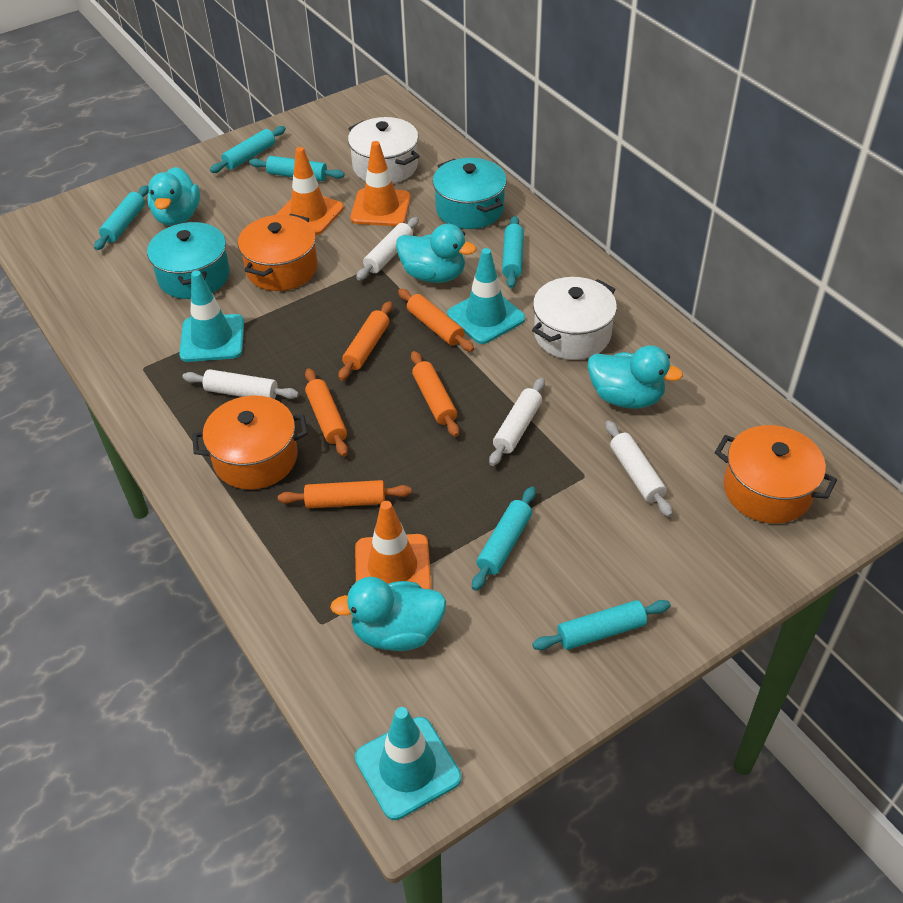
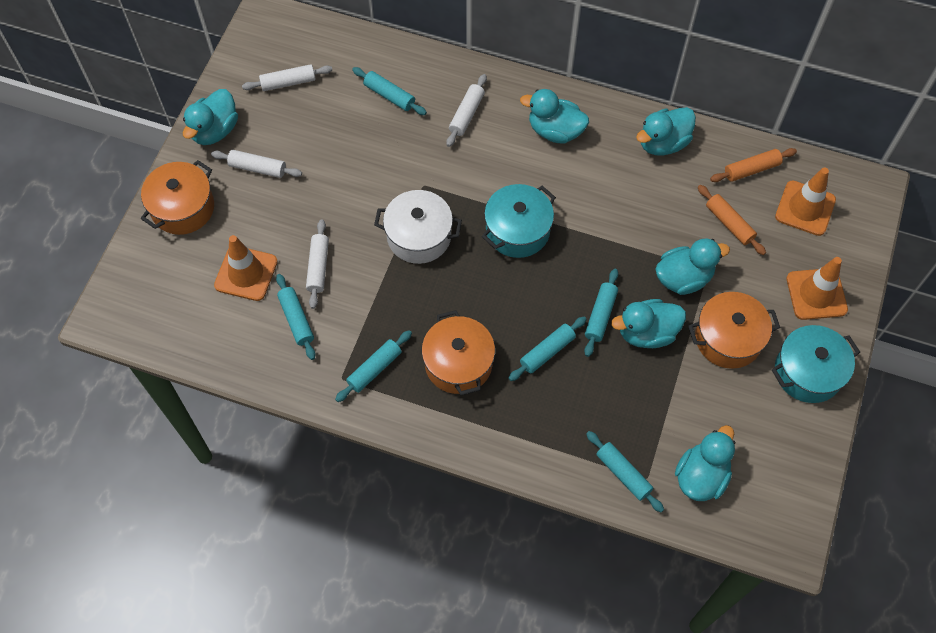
orange rolling pin: 5 -> 2
turquoise duck: 4 -> 6
turquoise traffic cone: 3 -> 0
white pot: 2 -> 1

